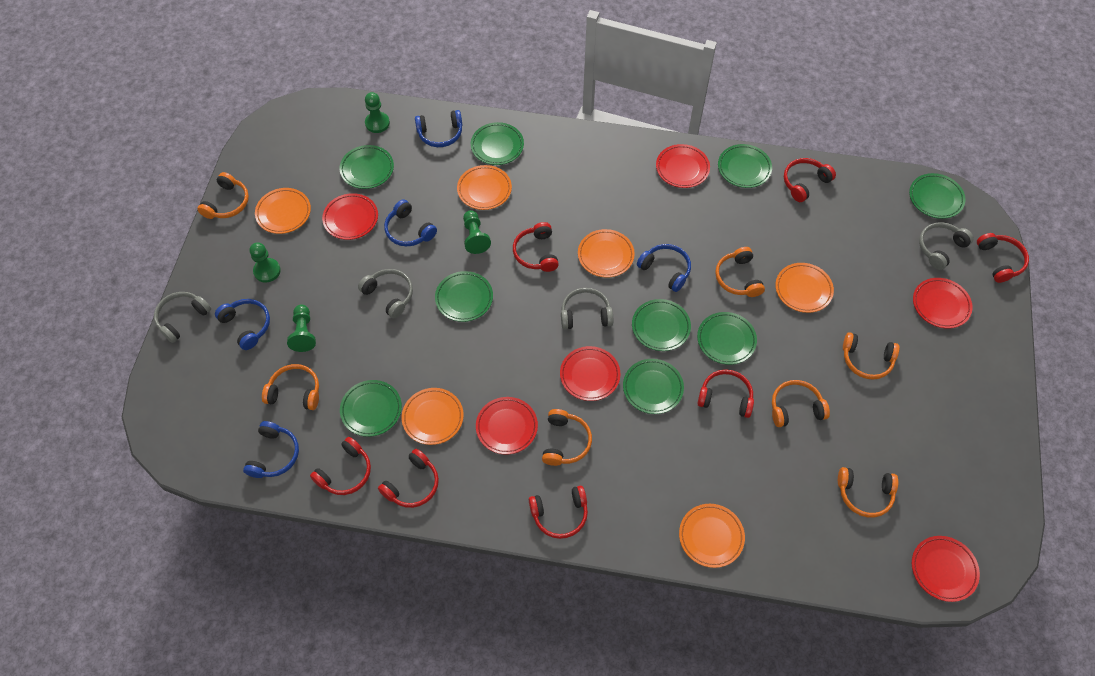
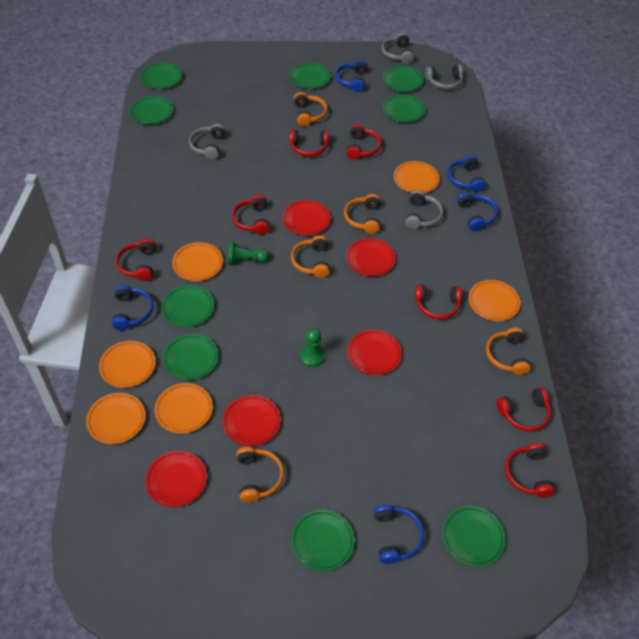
green pawn: 4 -> 2
orange headphones: 7 -> 5
red plate: 6 -> 5

